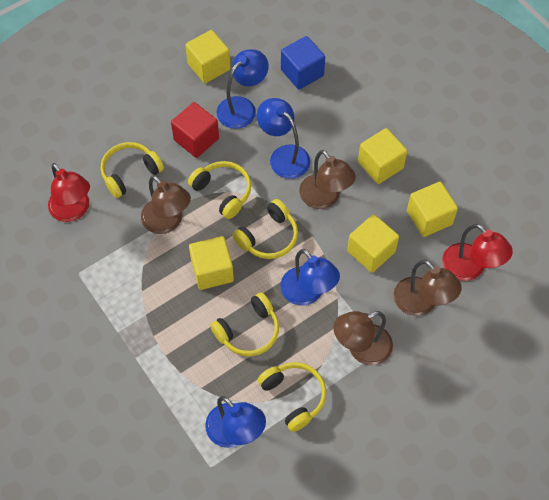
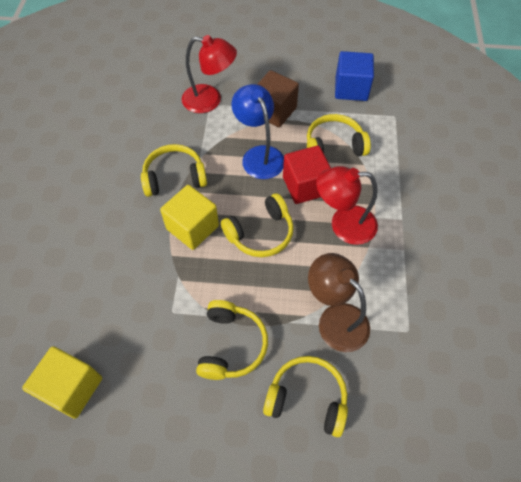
blue lamp: 4 -> 1
brown cube: 0 -> 1
brown lamp: 4 -> 1
yellow cube: 5 -> 2

